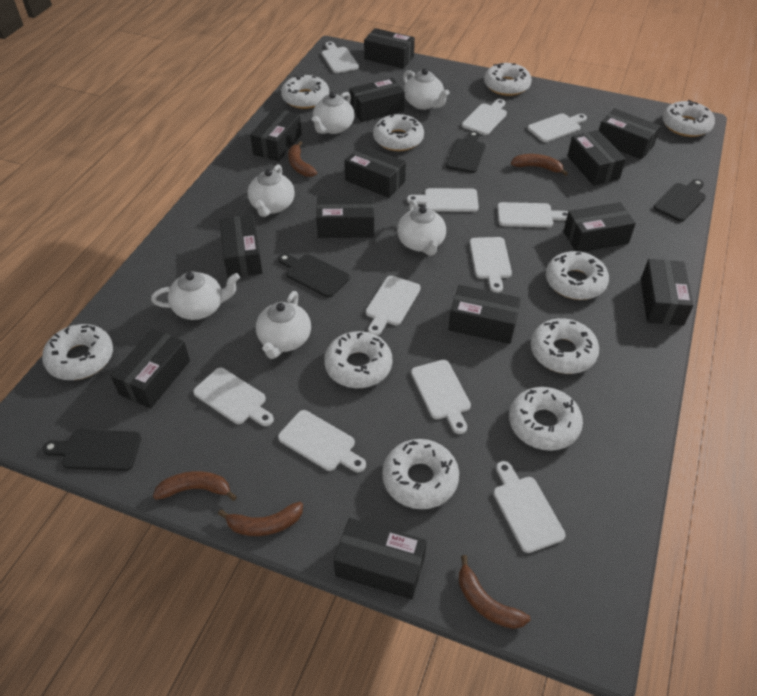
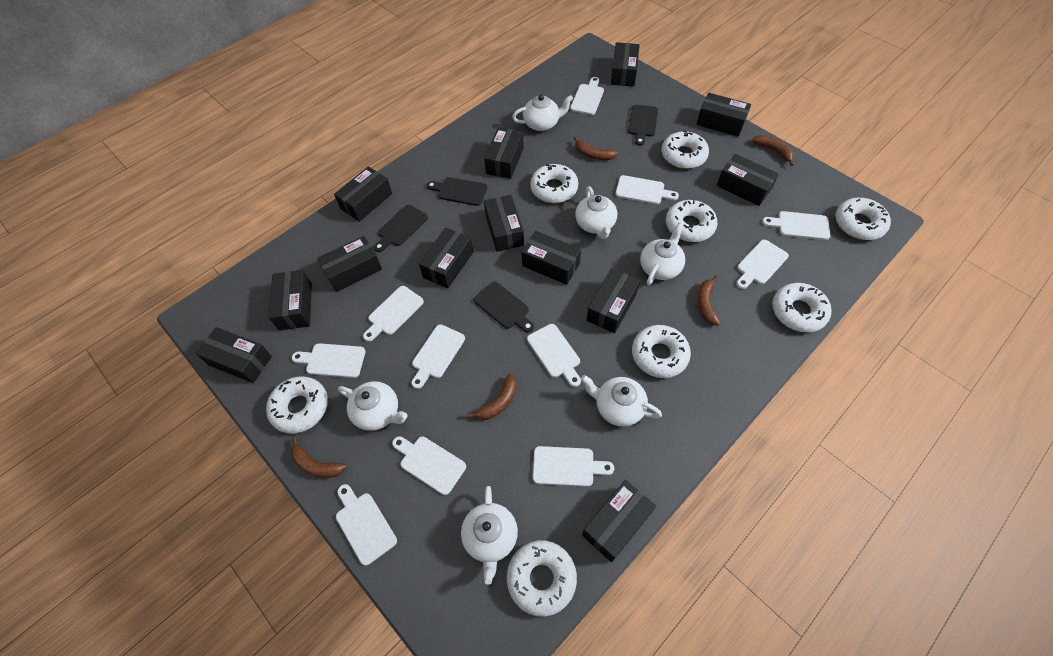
white donut: 10 -> 8

